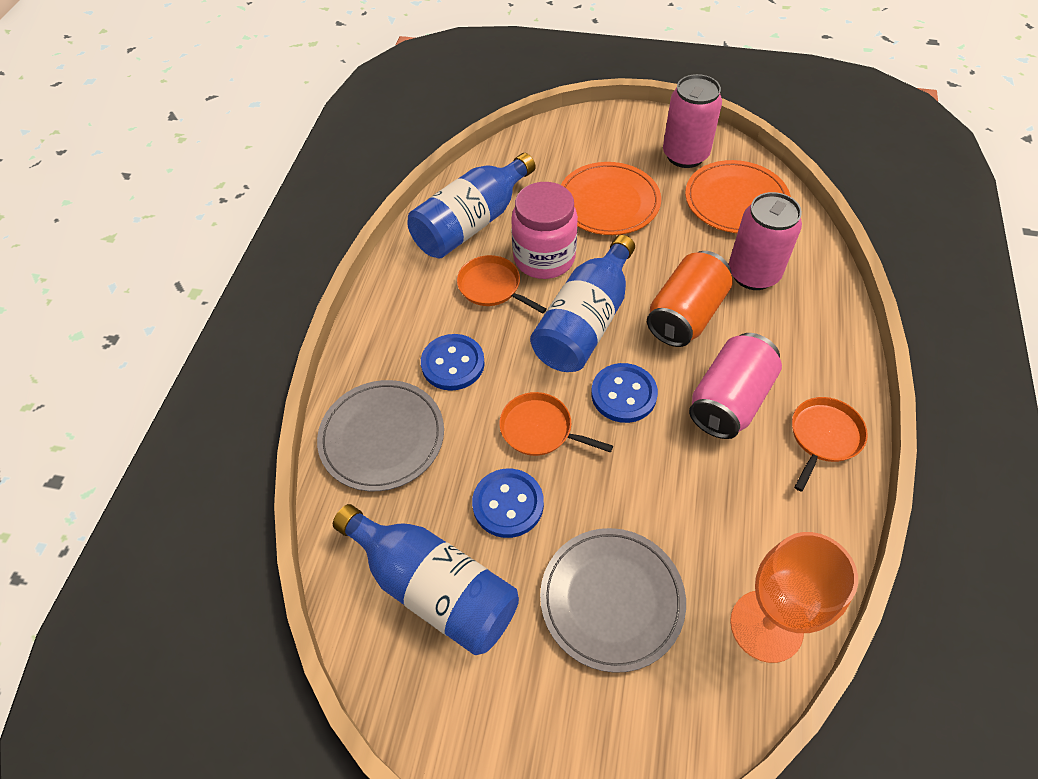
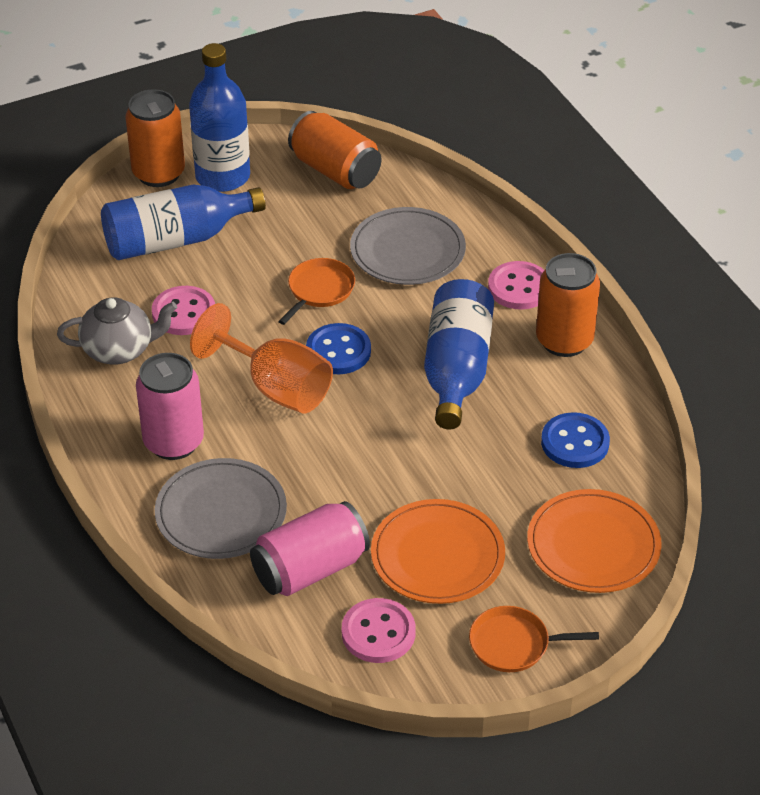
blue button: 3 -> 2
grey teapot: 0 -> 1
orange can: 1 -> 3
orange pan: 3 -> 2
pink button: 0 -> 3
pink can: 3 -> 2
pink jar: 1 -> 0

